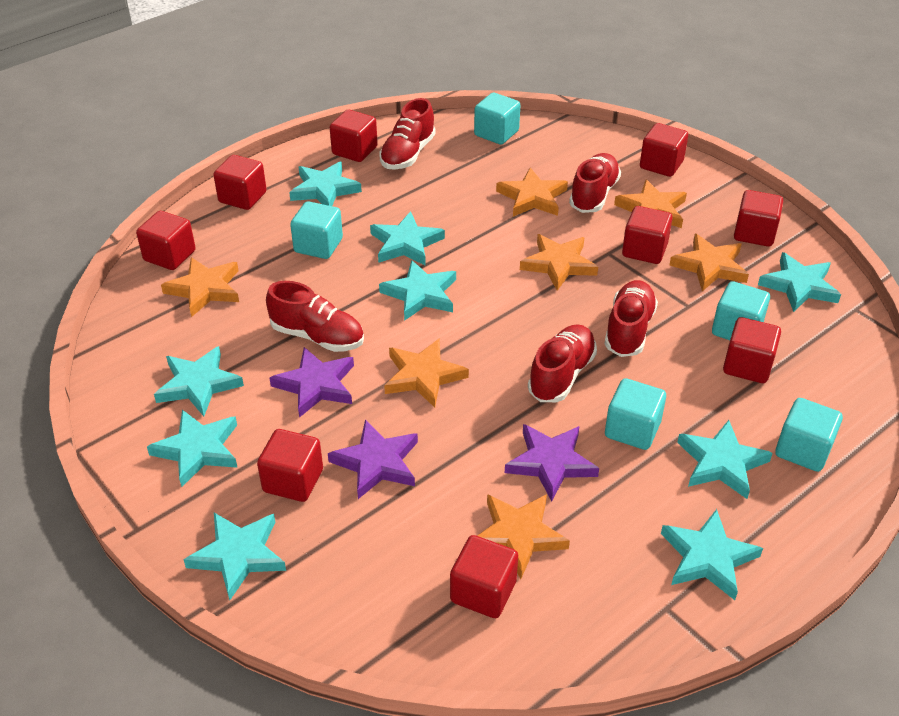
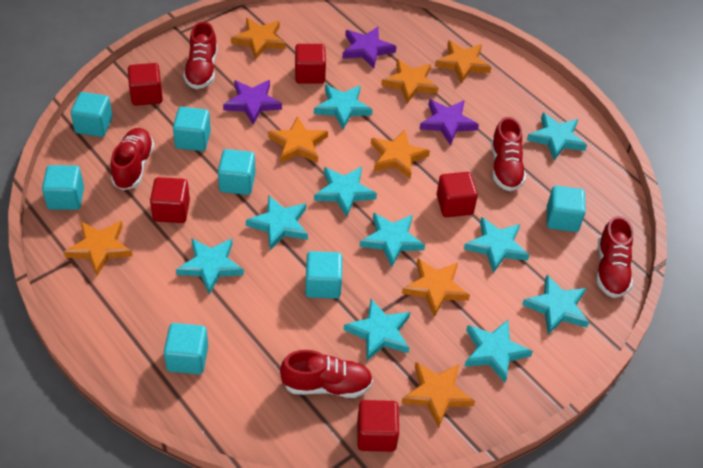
orange star: 7 -> 8
red cube: 9 -> 5
turquoise cube: 5 -> 7
turquoise star: 9 -> 10

